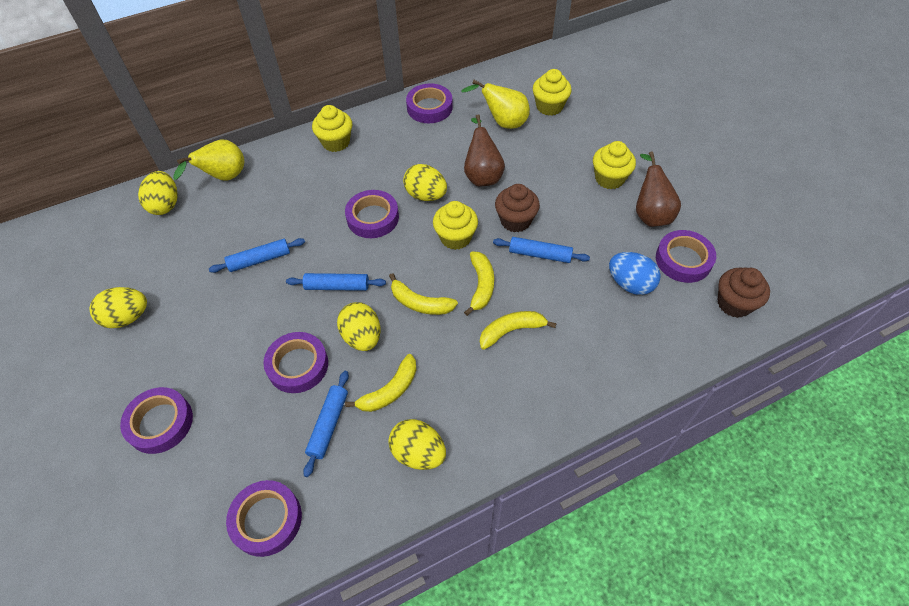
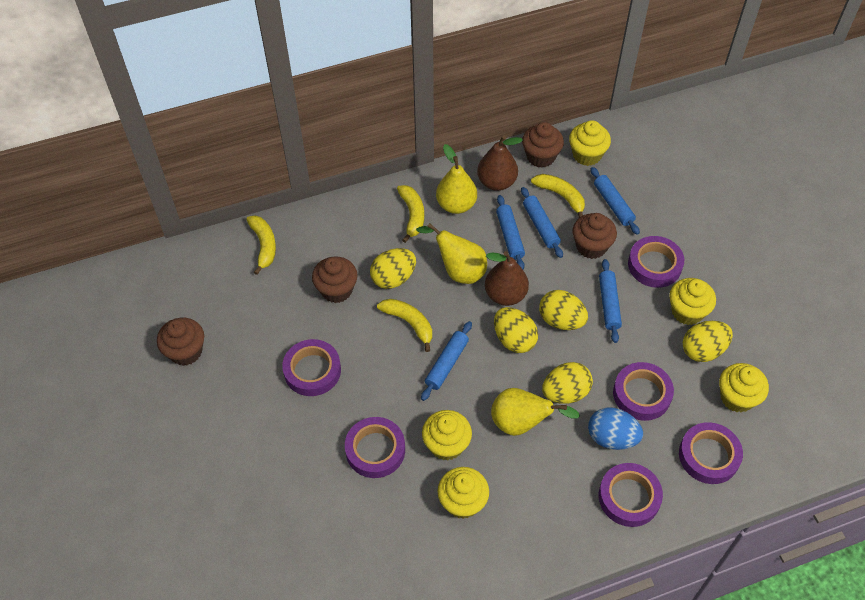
blue rolling pin: 4 -> 5
brown cupcake: 2 -> 4
yellow cupcake: 4 -> 5
yellow pear: 2 -> 3

